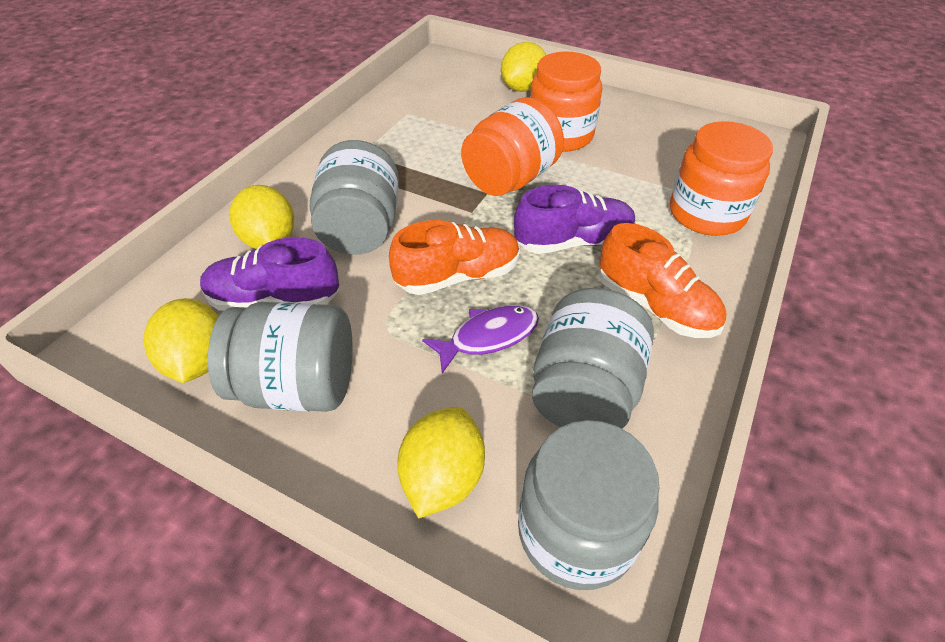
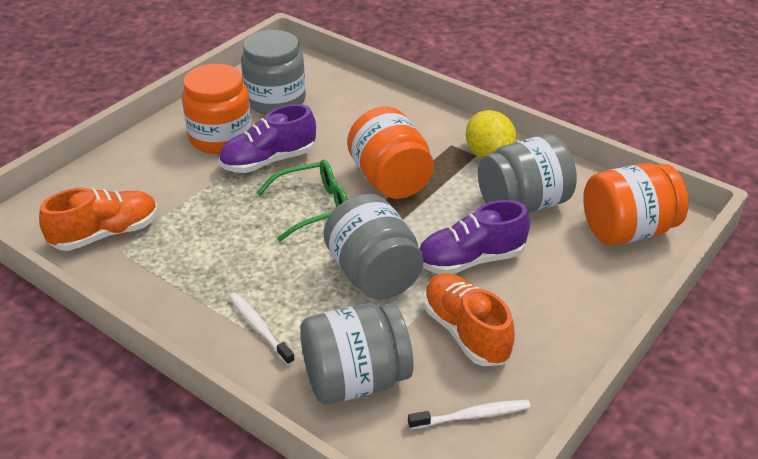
green glasses: 0 -> 1
purple fish: 1 -> 0
white toothbrush: 0 -> 2
yellow lemon: 4 -> 1

